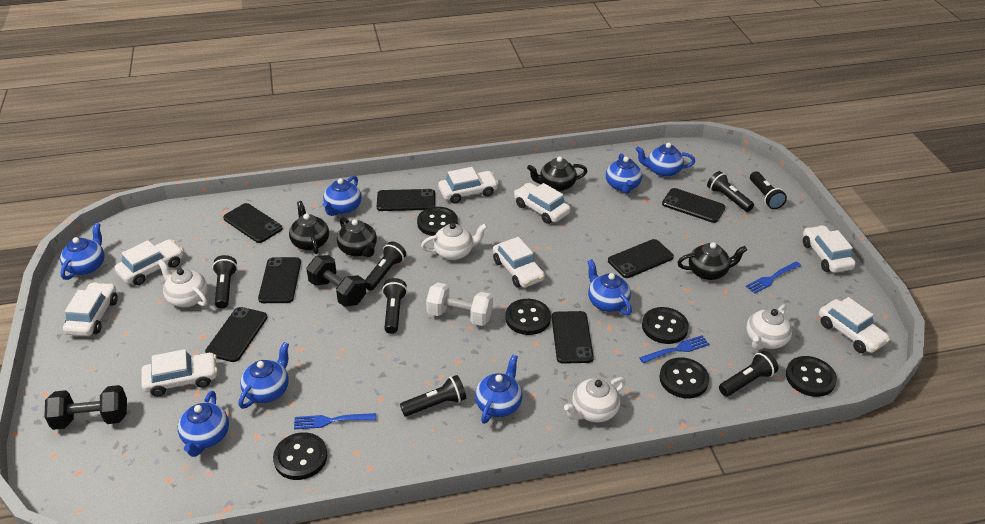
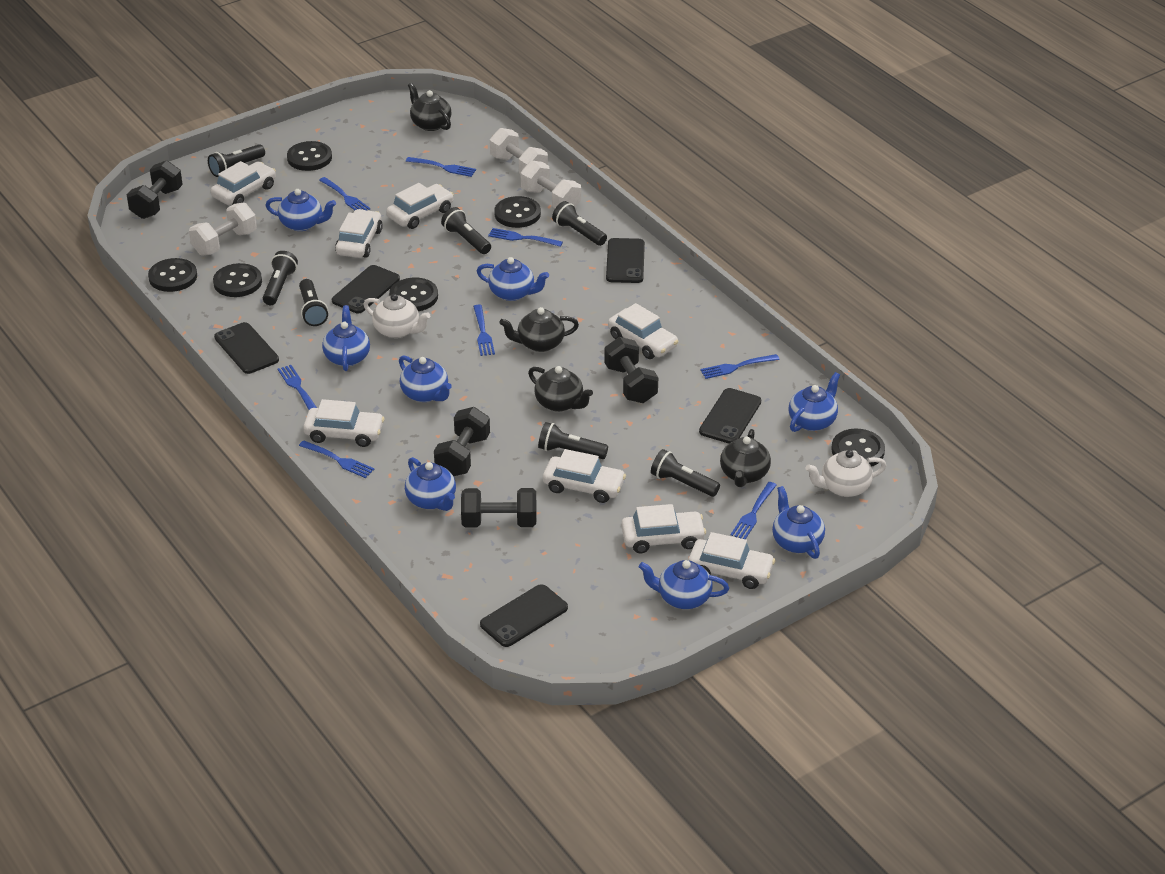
black dumbbell: 2 -> 4
black phone: 7 -> 5
blue fork: 3 -> 8
white dumbbell: 1 -> 3
white teapot: 4 -> 2

